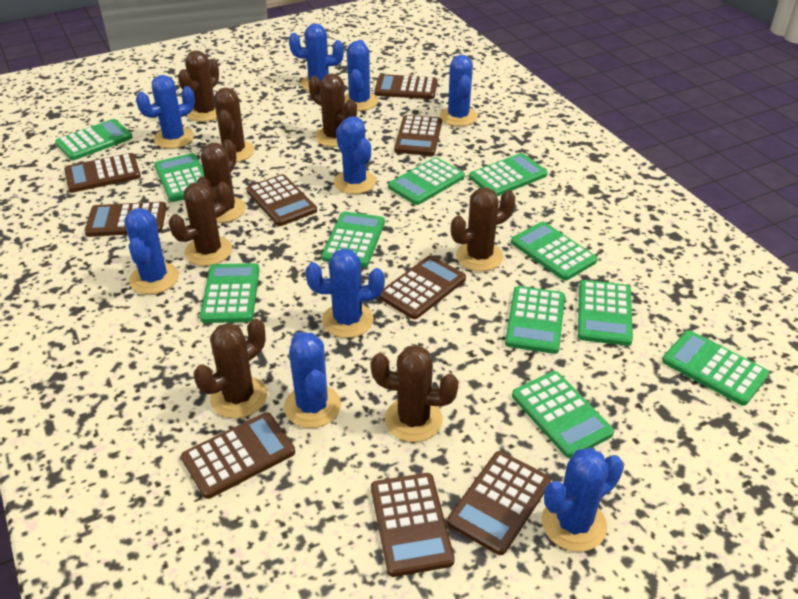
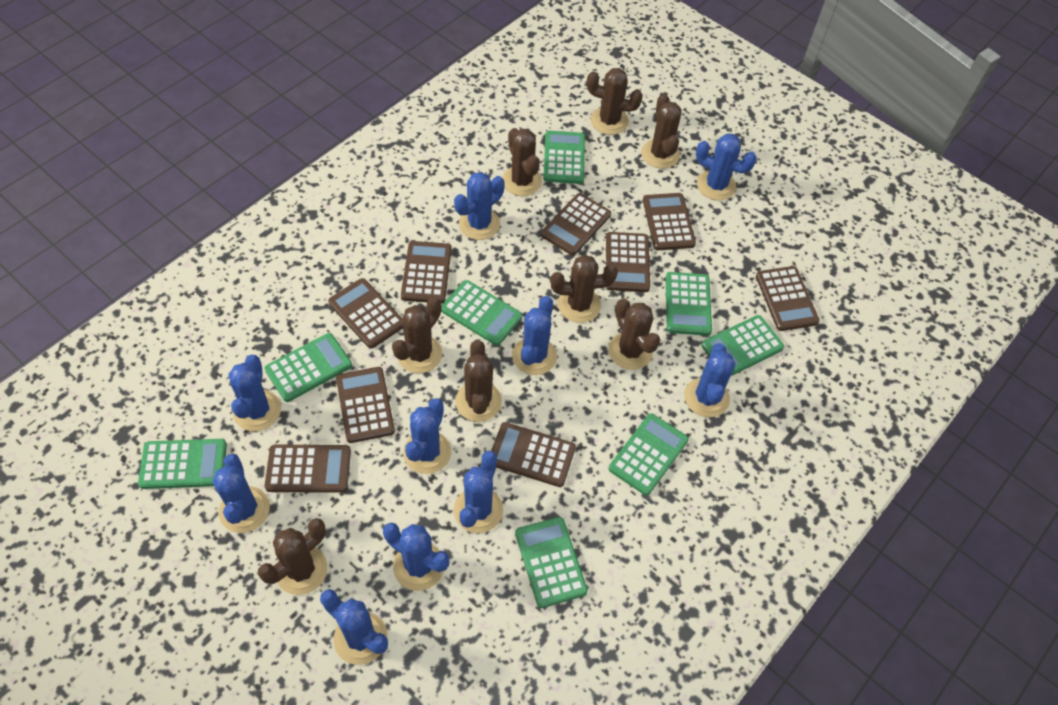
blue cactus: 9 -> 10
green calculator: 11 -> 8

